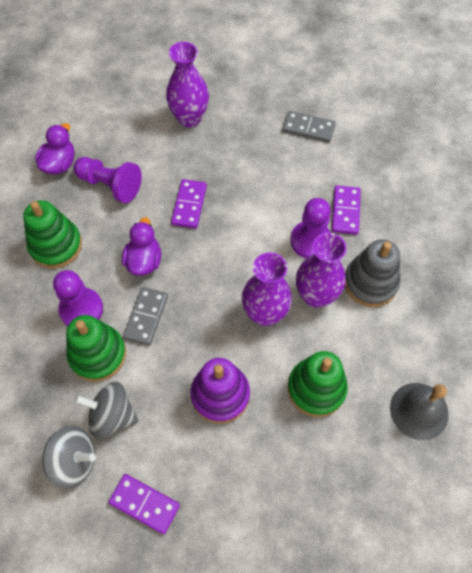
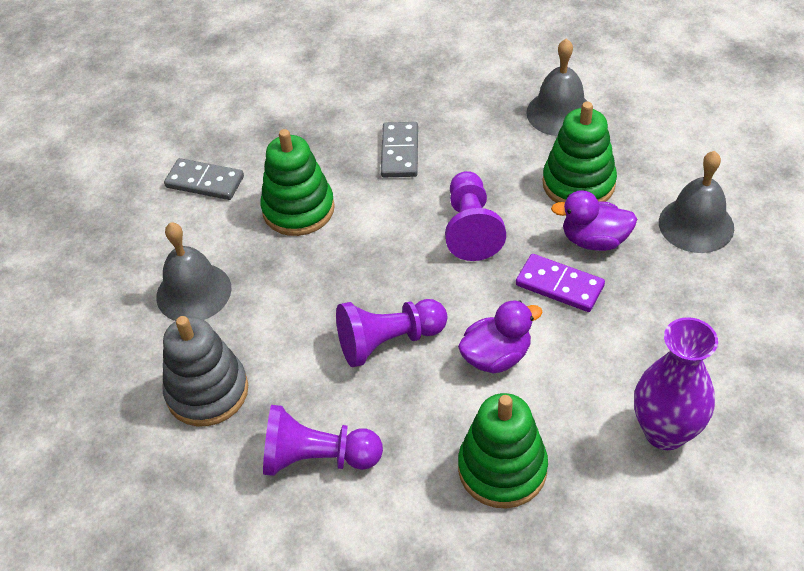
grey bell: 1 -> 3
grey spinning top: 2 -> 0
purple domino: 3 -> 1
purple stacking toy: 1 -> 0
purple vase: 3 -> 1

